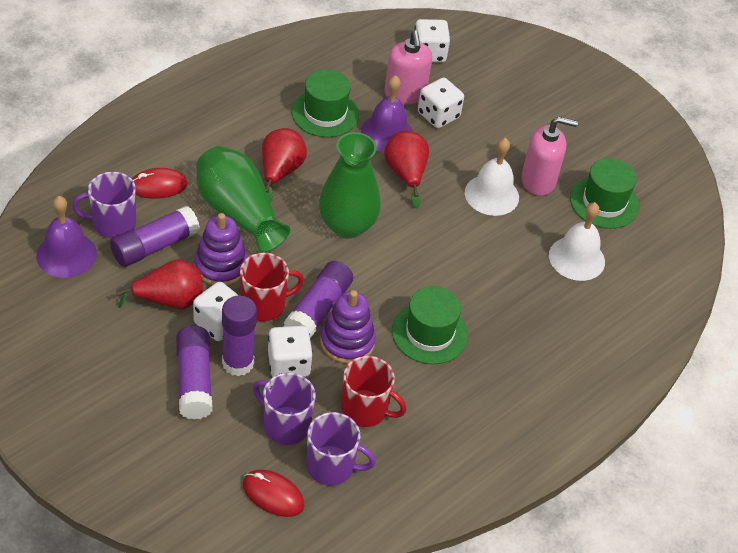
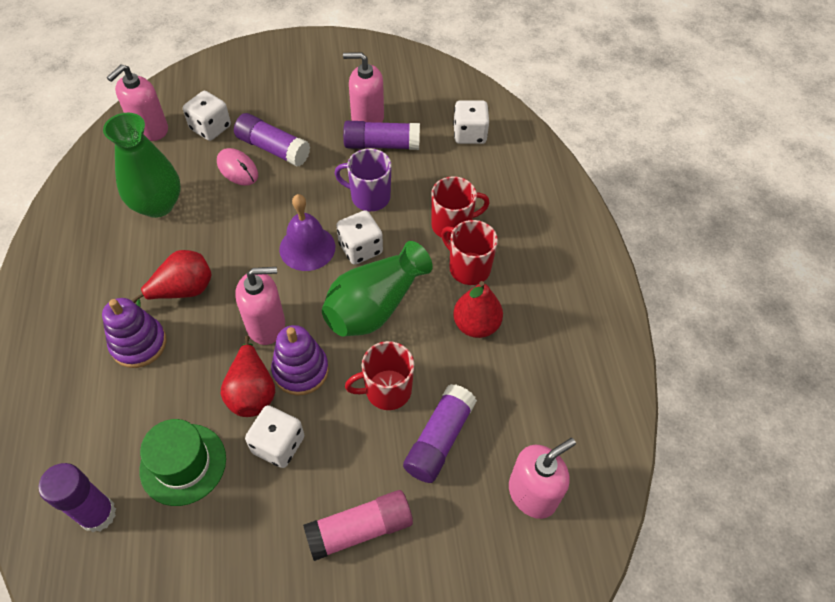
green hat: 3 -> 1
pink glue stick: 0 -> 1
pink mouse: 0 -> 1
pink soap dispenser: 2 -> 4
purple bell: 2 -> 1
purple mug: 3 -> 1
red mouse: 2 -> 0
red mug: 2 -> 3
white bell: 2 -> 0

